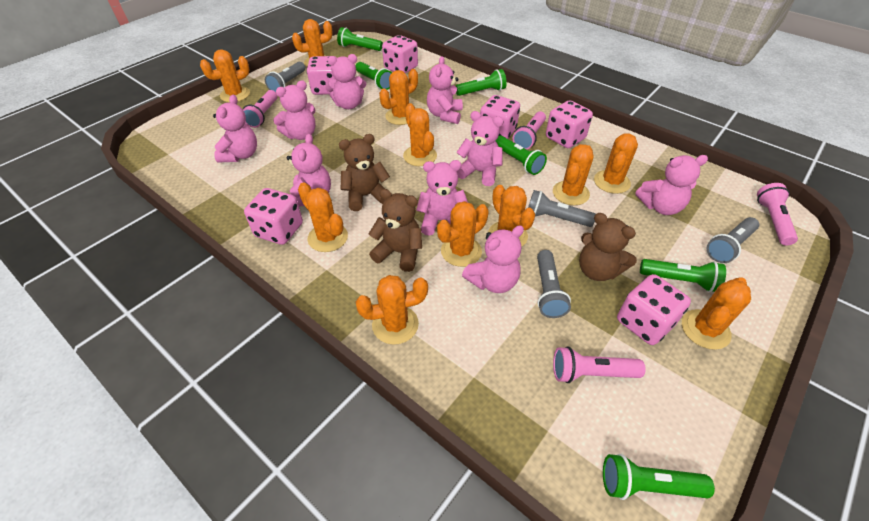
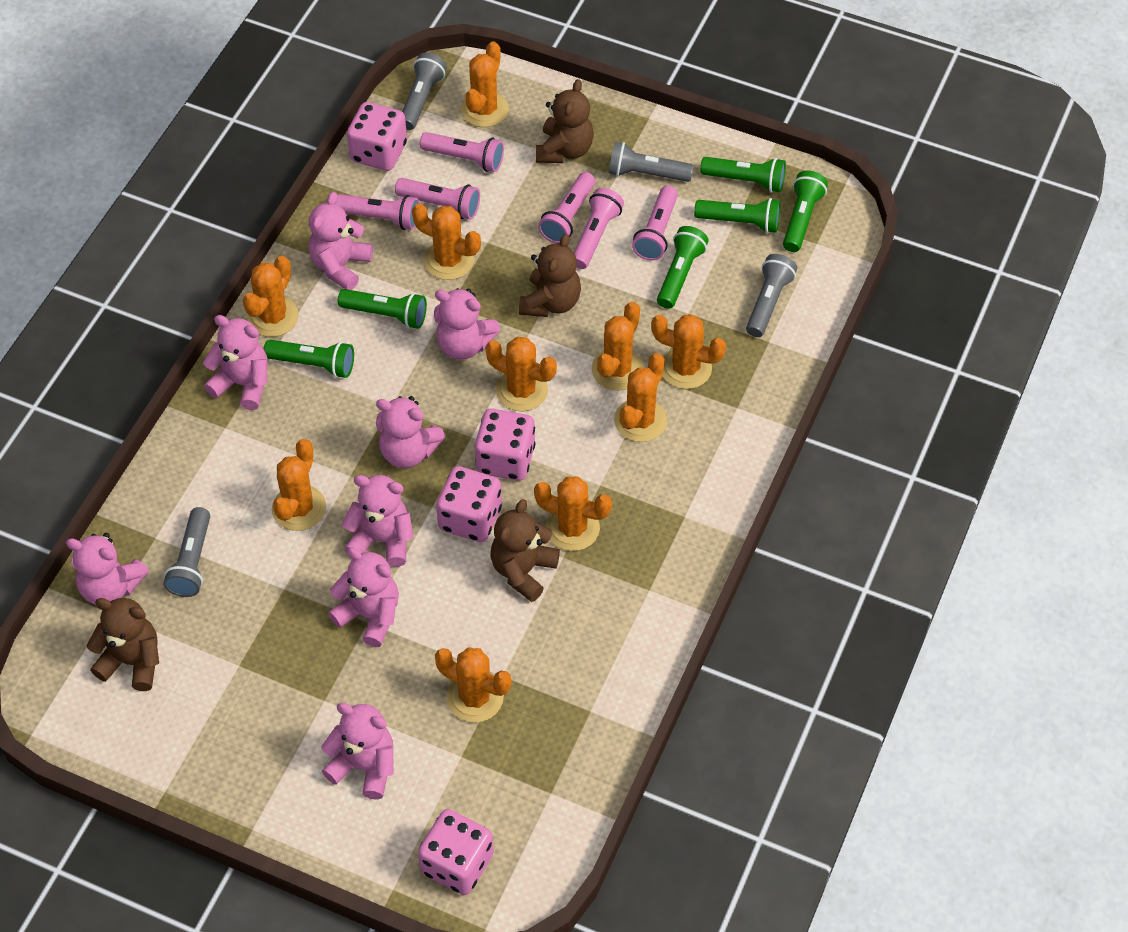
brown teddy bear: 3 -> 4
orange cactus: 11 -> 10
pink dice: 6 -> 4
pink flashlight: 4 -> 6
pink teddy bear: 9 -> 8

